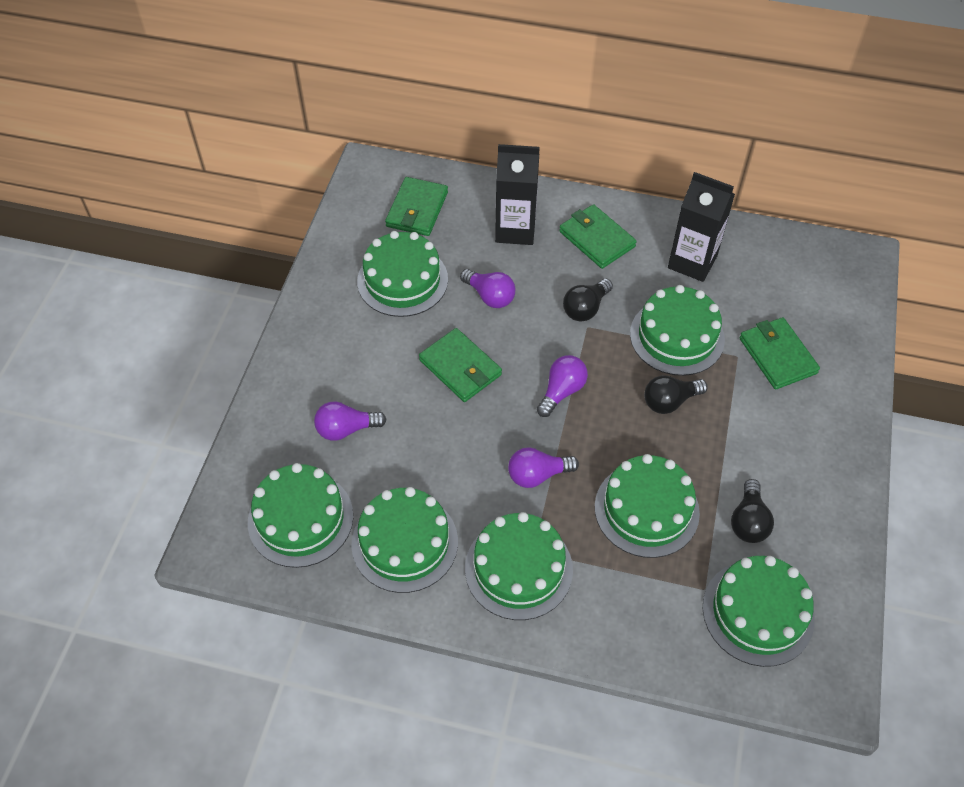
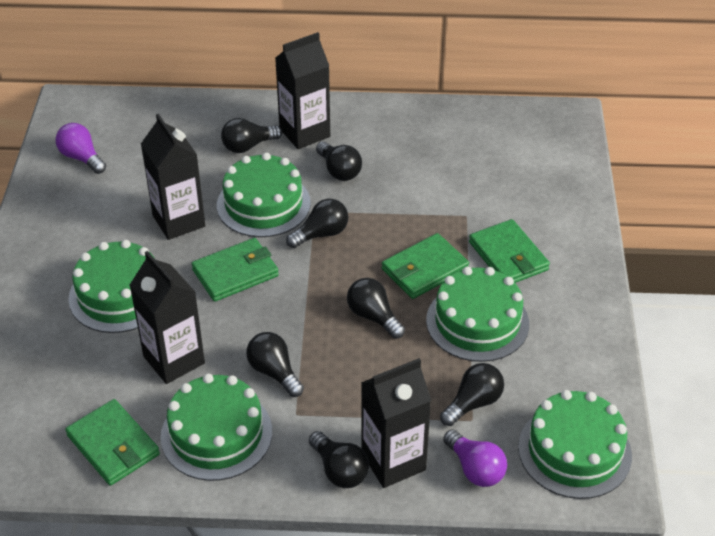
black carton: 2 -> 4
black light bulb: 3 -> 7
green cake: 7 -> 5
purple light bulb: 4 -> 2

